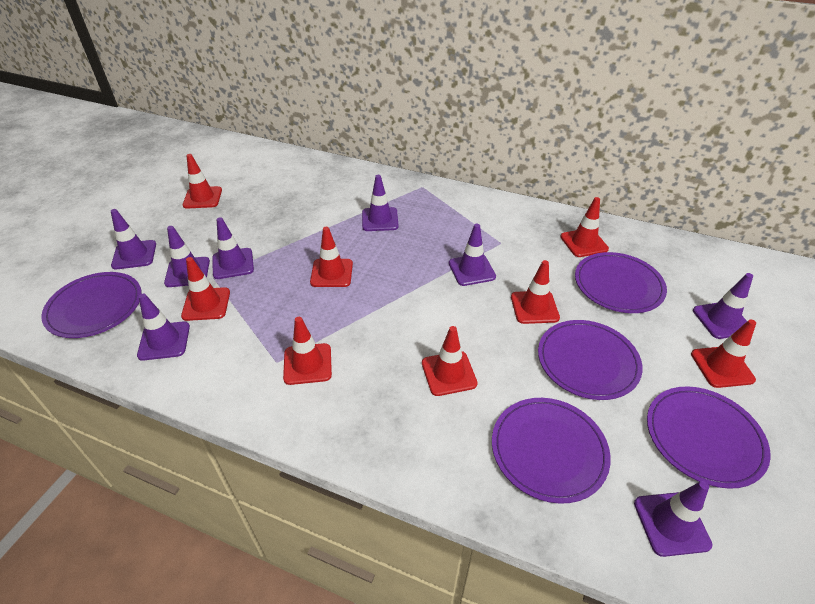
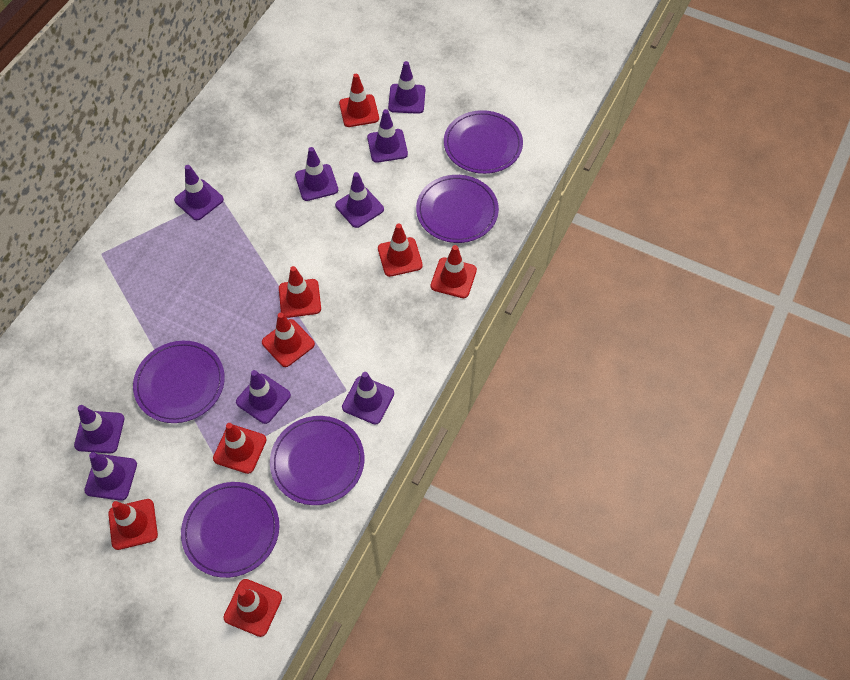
purple traffic cone: 8 -> 9

